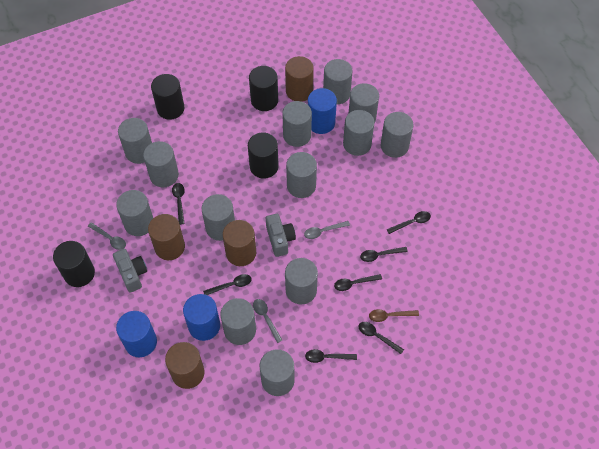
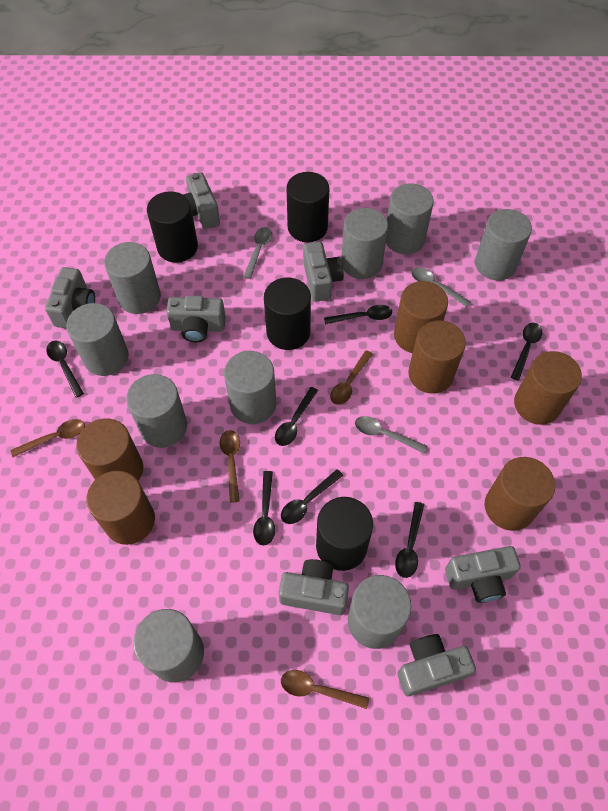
blue cylinder: 3 -> 0
brown cylinder: 4 -> 6
brown spoon: 1 -> 4
grey camera: 2 -> 7
grey cylinder: 13 -> 9

